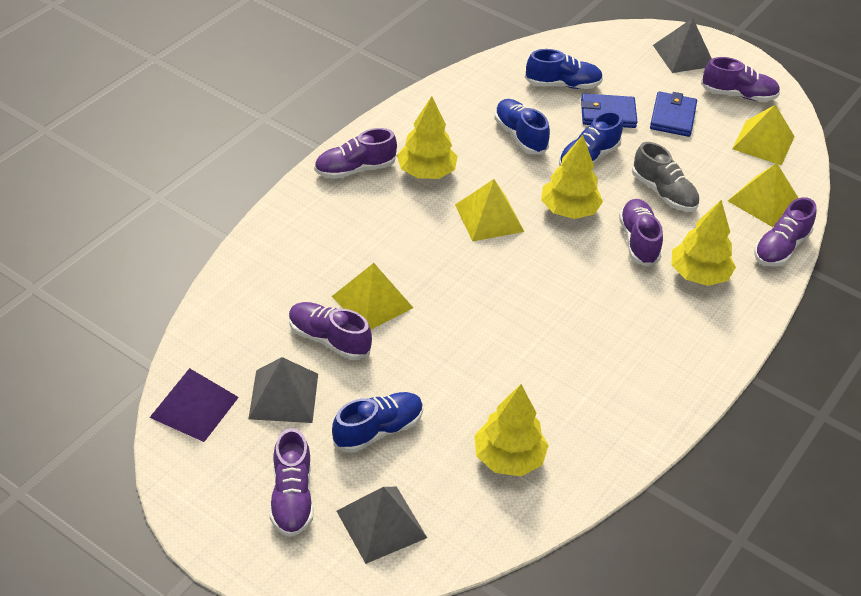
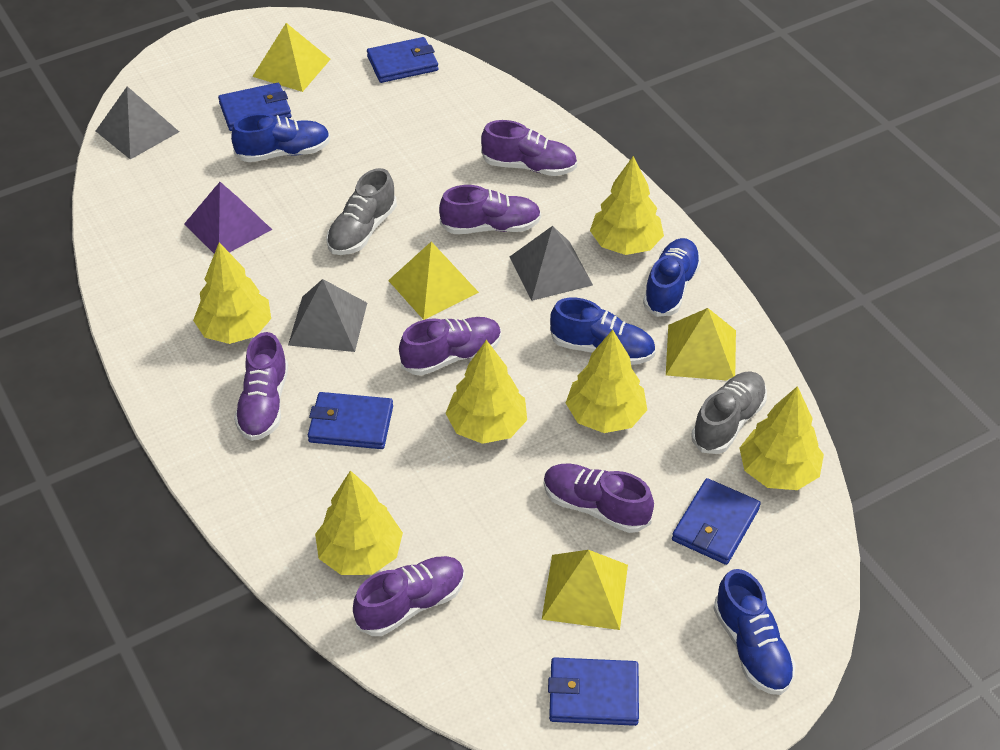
blue wallet: 2 -> 5
grey shoe: 1 -> 2
yellow tree: 4 -> 6

